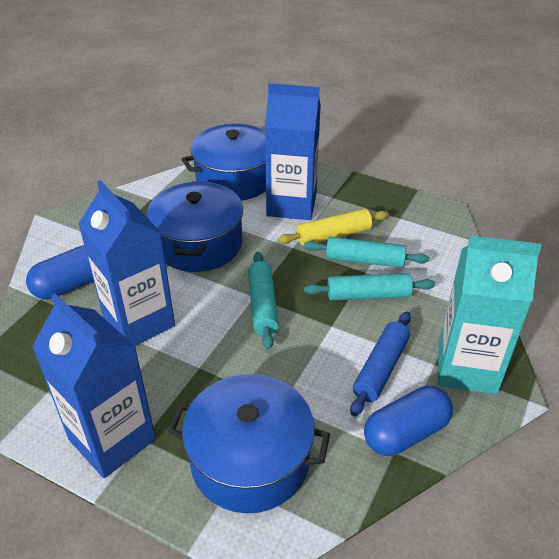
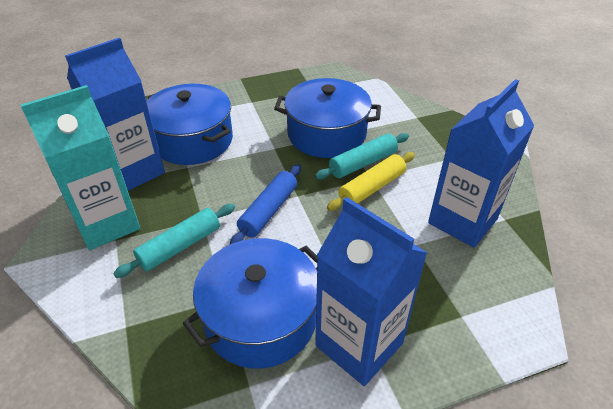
blue capsule: 2 -> 0
turquoise rolling pin: 3 -> 2

